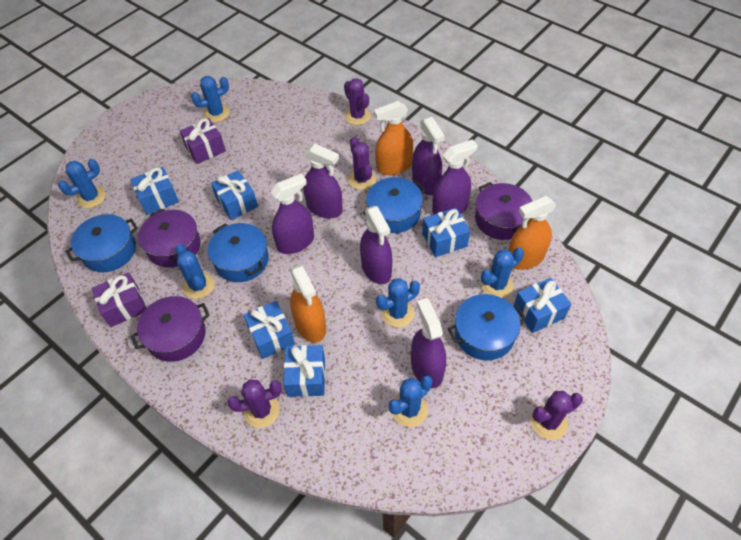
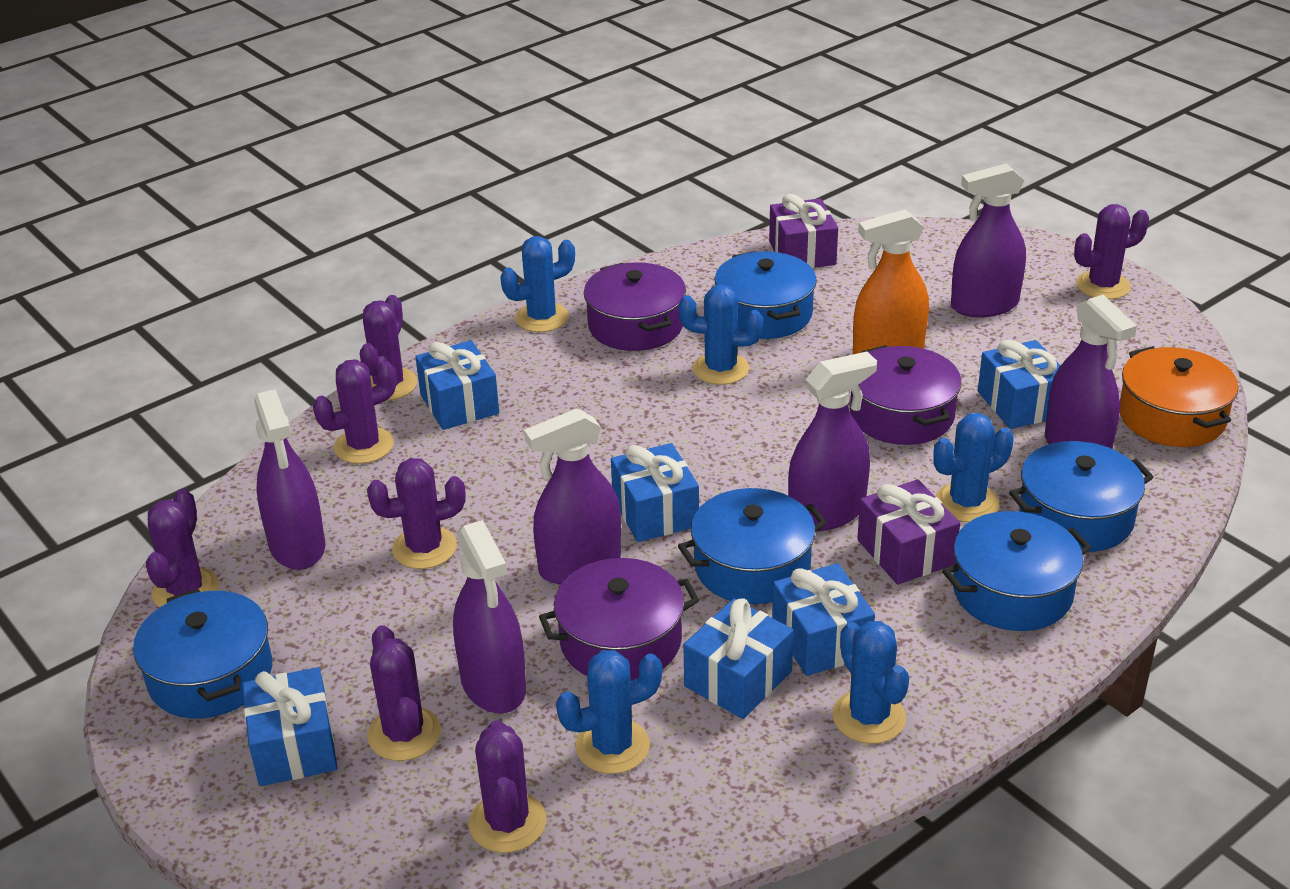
blue cactus: 6 -> 5
blue pot: 4 -> 5
orange pot: 0 -> 1
orange spray bottle: 3 -> 1
purple cactus: 4 -> 7

